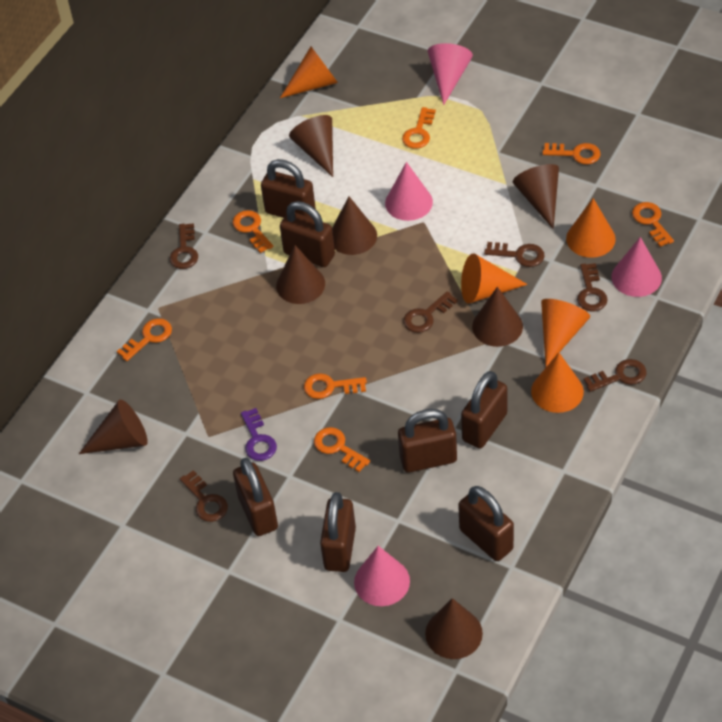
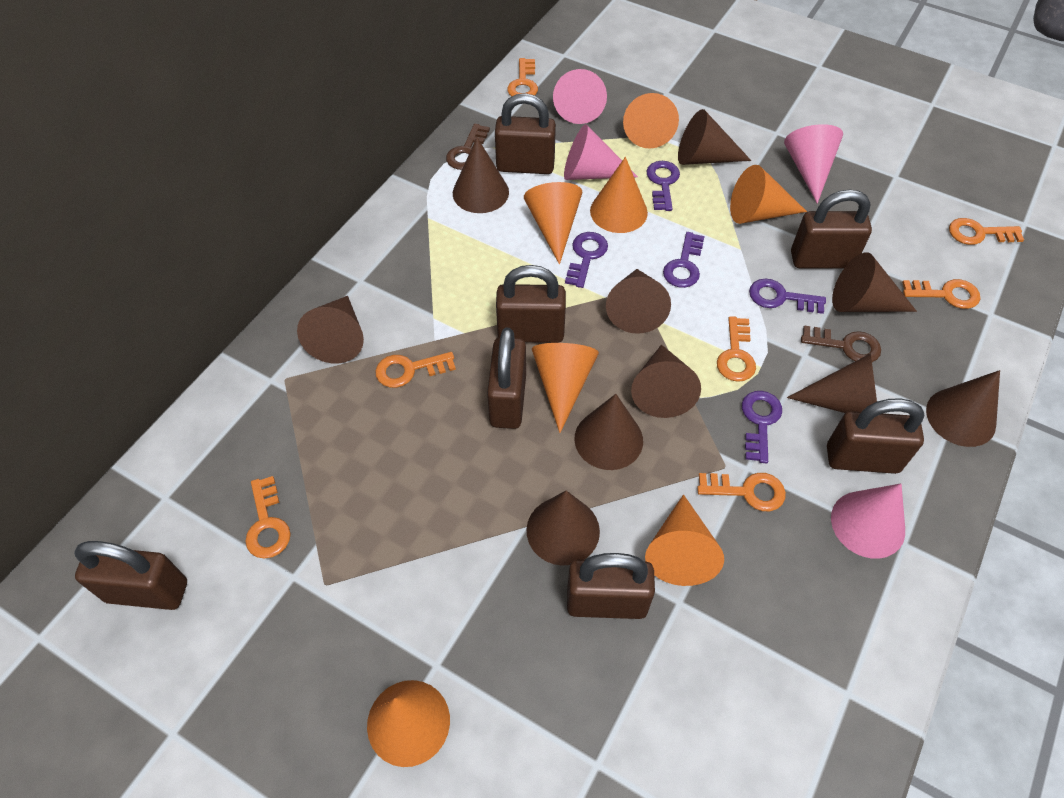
brown cone: 7 -> 10
brown key: 6 -> 2
orange cone: 5 -> 7
purple key: 1 -> 5

